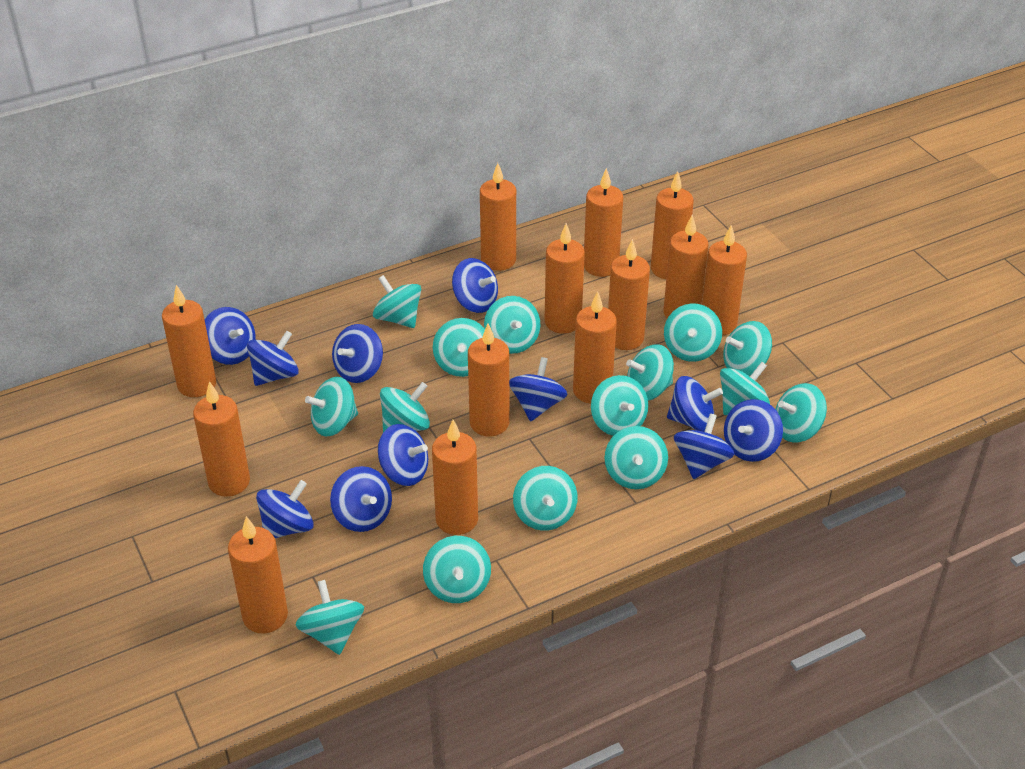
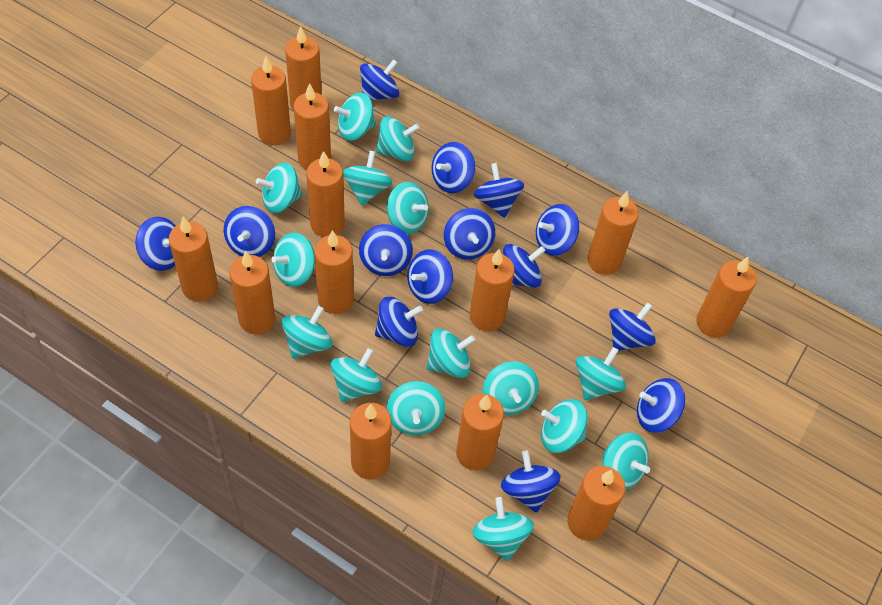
blue spinning top: 11 -> 14

